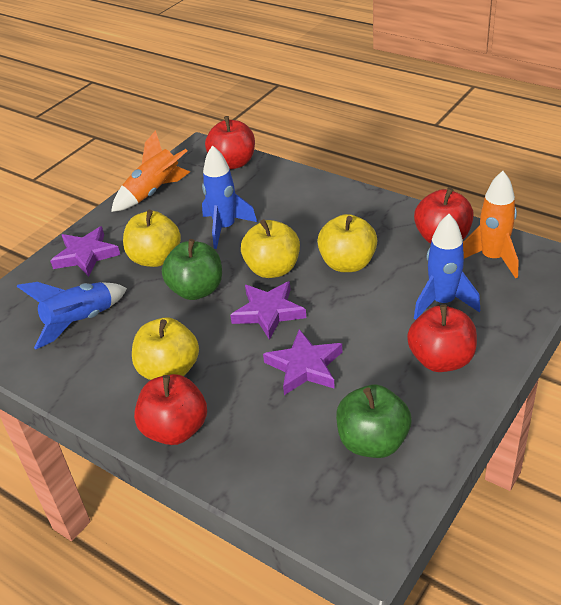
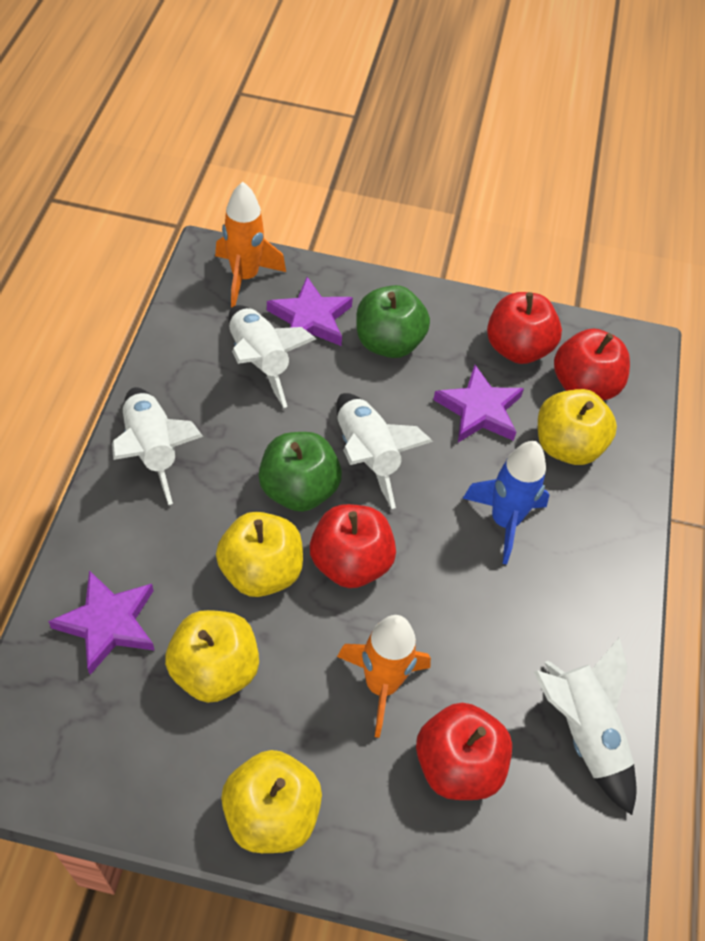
blue rocket: 3 -> 1
white rocket: 0 -> 4

